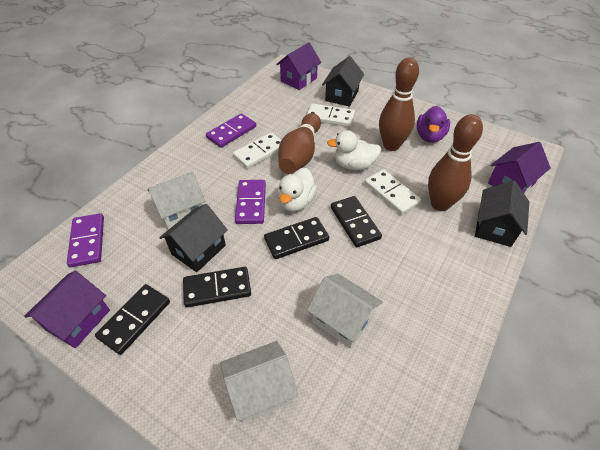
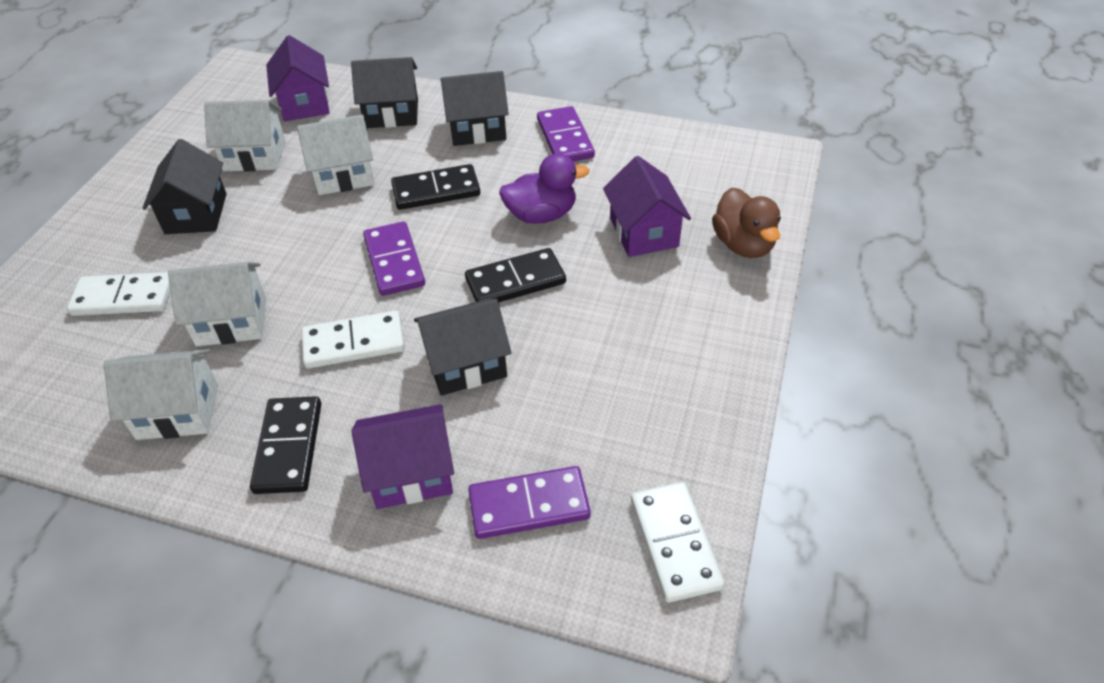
black domino: 4 -> 3
black house: 3 -> 4
brown bowling pin: 3 -> 0
brown duck: 0 -> 1
white duck: 2 -> 0
white house: 3 -> 4

